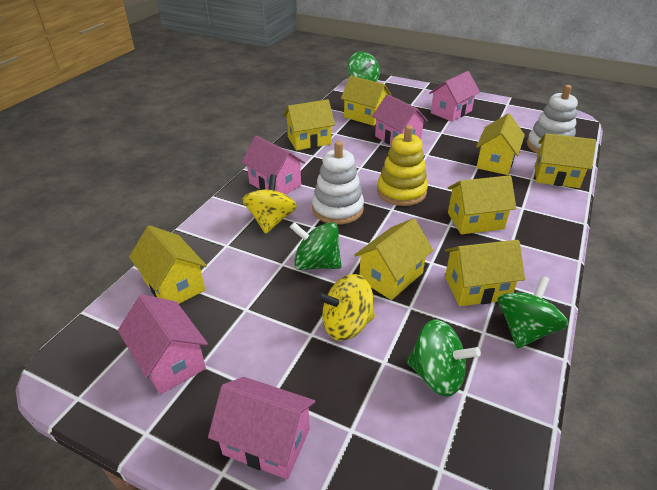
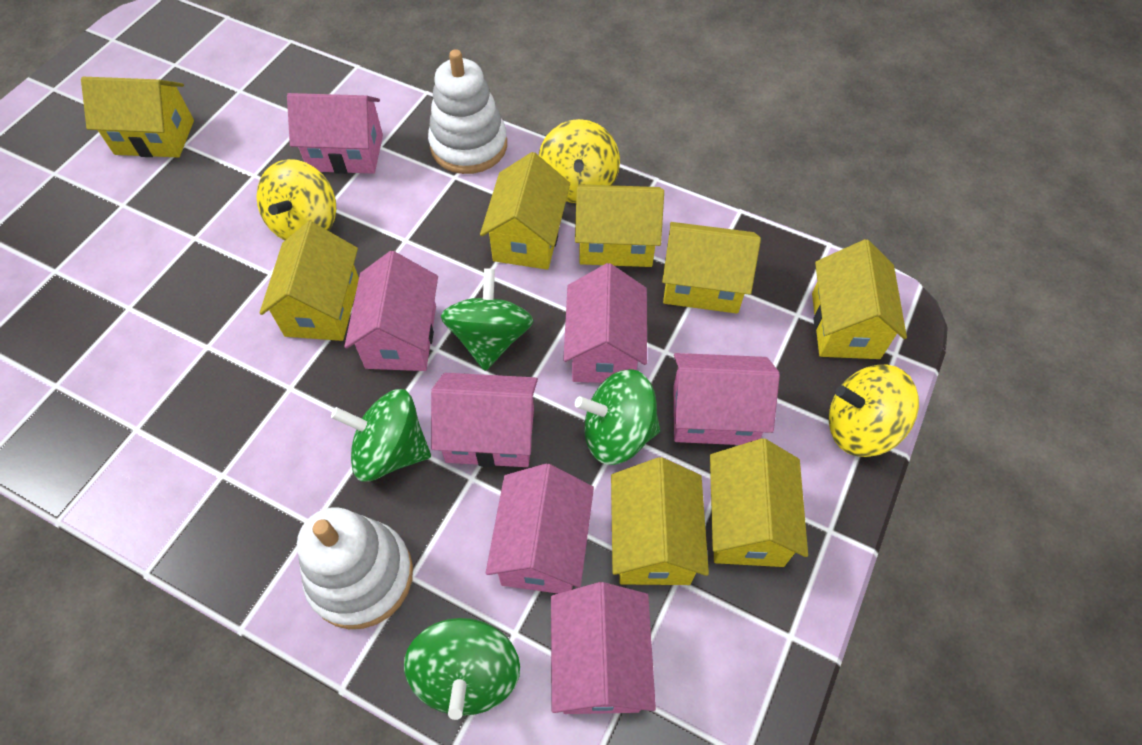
pink house: 5 -> 7
yellow spinning top: 2 -> 3
yellow stacking toy: 1 -> 0

